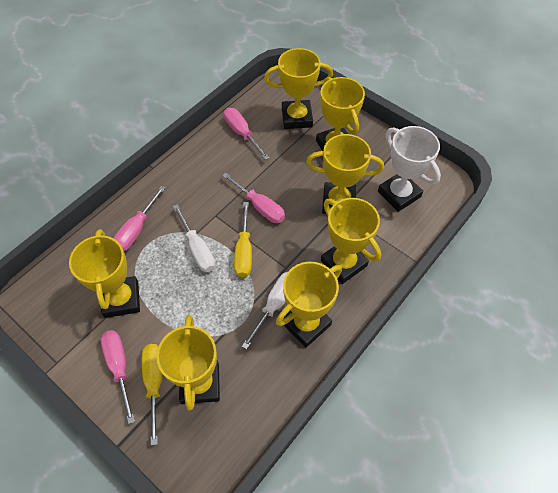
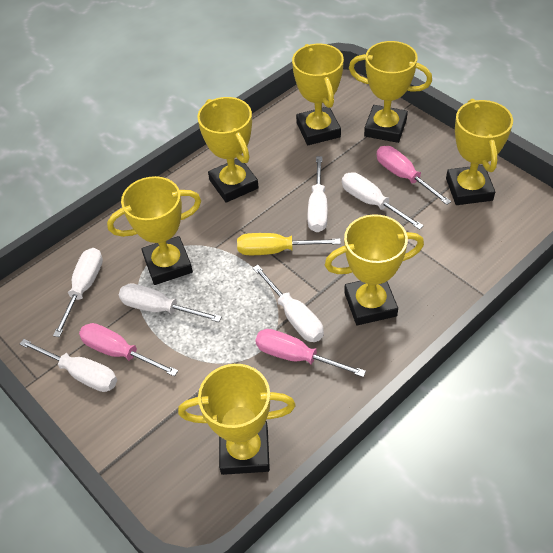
pink screwdriver: 4 -> 3
white screwdriver: 2 -> 6
white trophy: 1 -> 0
yellow screwdriver: 2 -> 1

